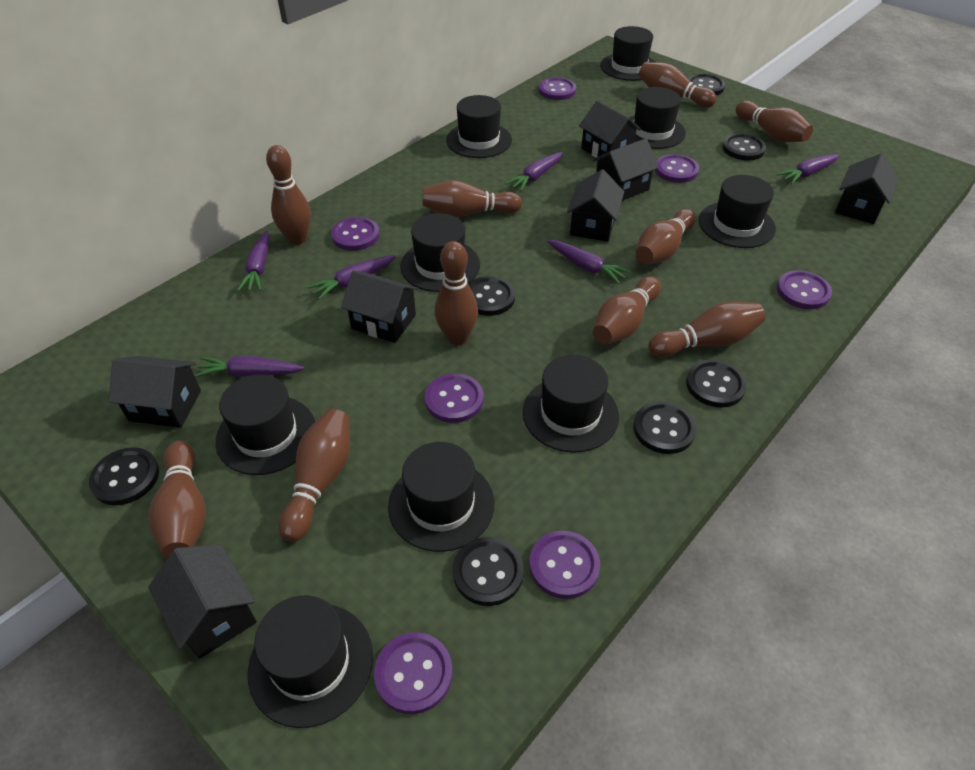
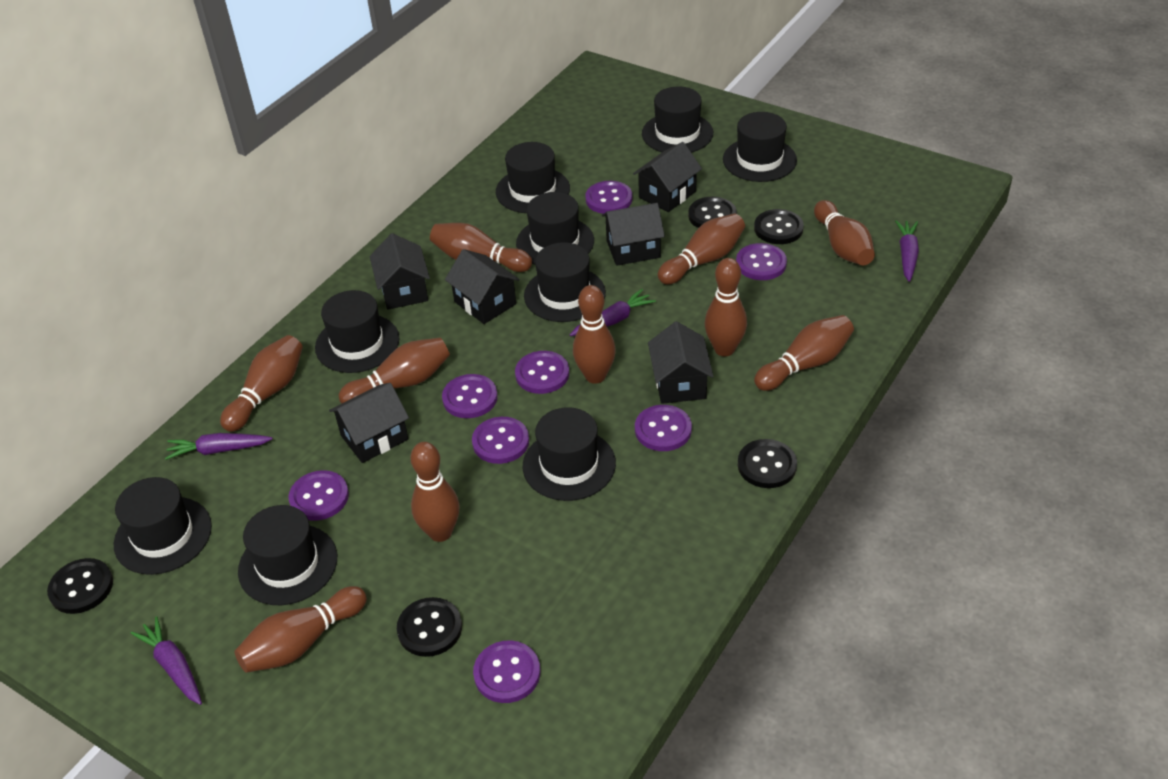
black button: 7 -> 5
black house: 7 -> 6
purple button: 7 -> 8
purple carrot: 6 -> 4

